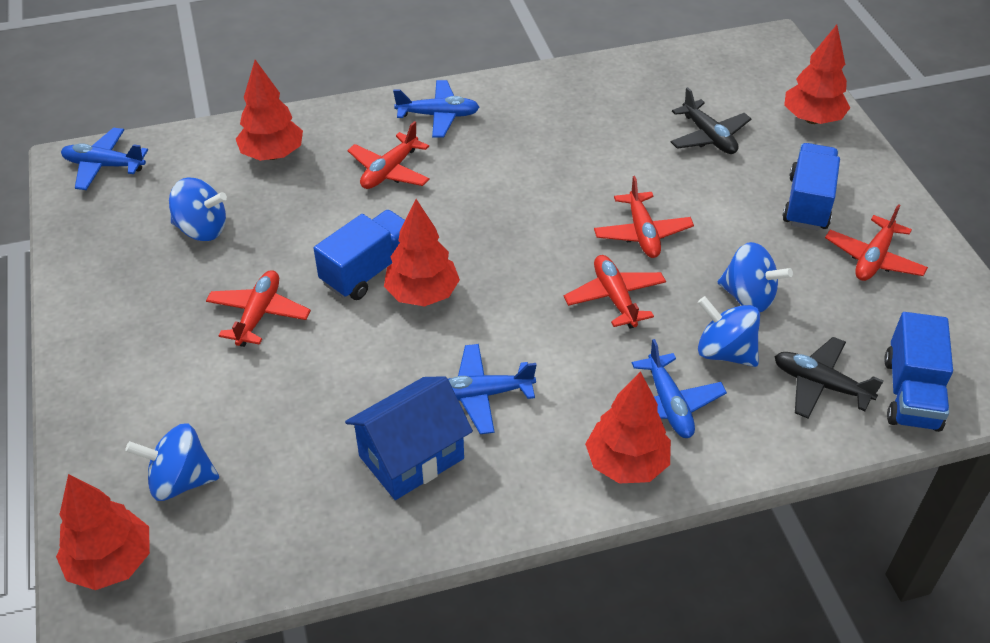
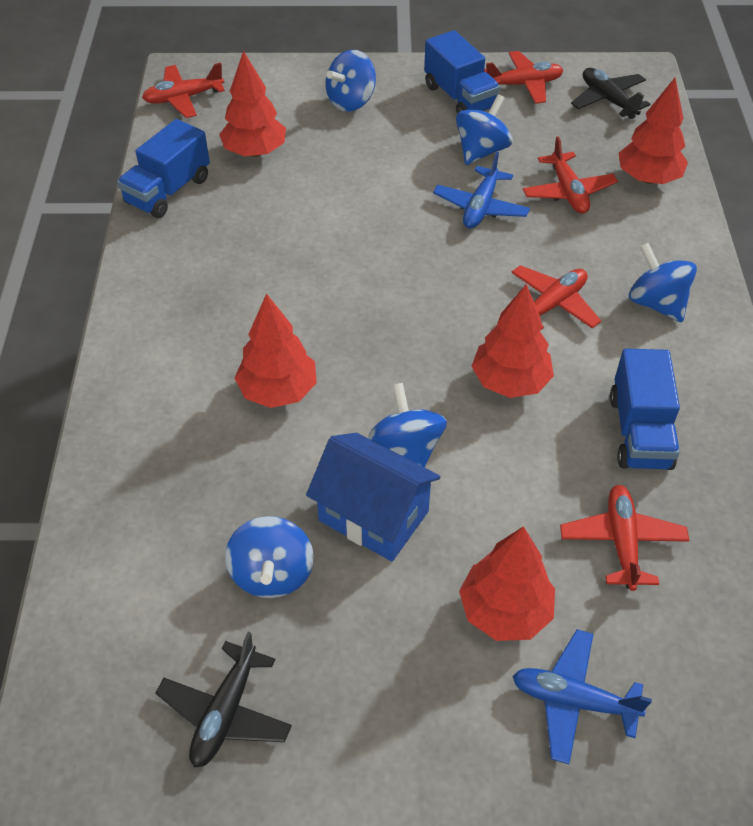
blue plane: 4 -> 2
blue spinning top: 4 -> 5

